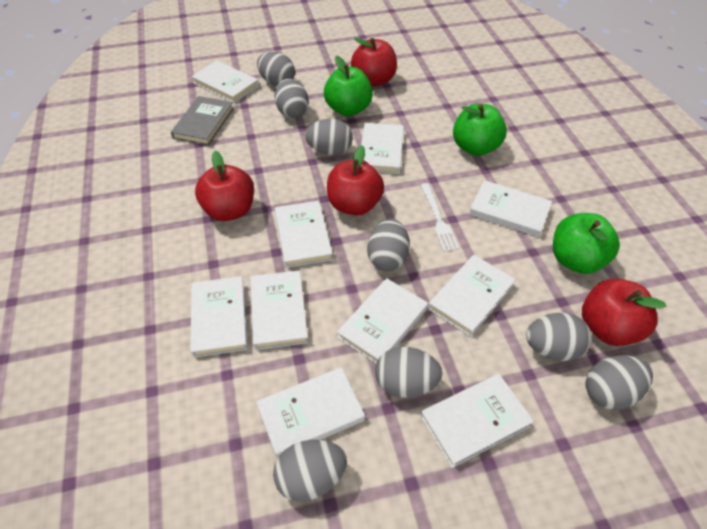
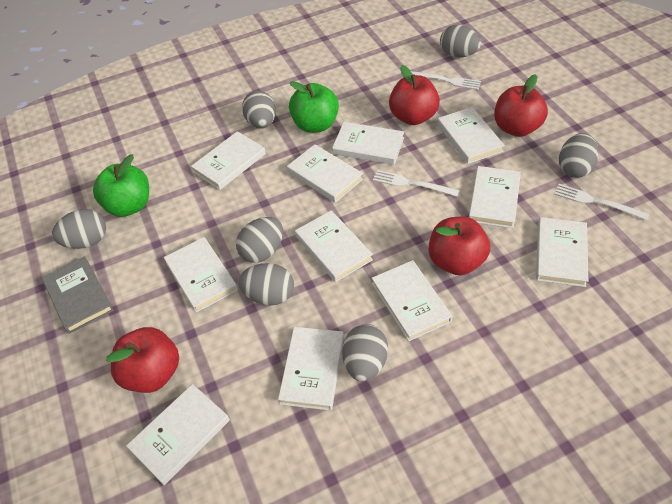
green apple: 3 -> 2
grey egg: 8 -> 7
white book: 10 -> 11
white fork: 1 -> 3

